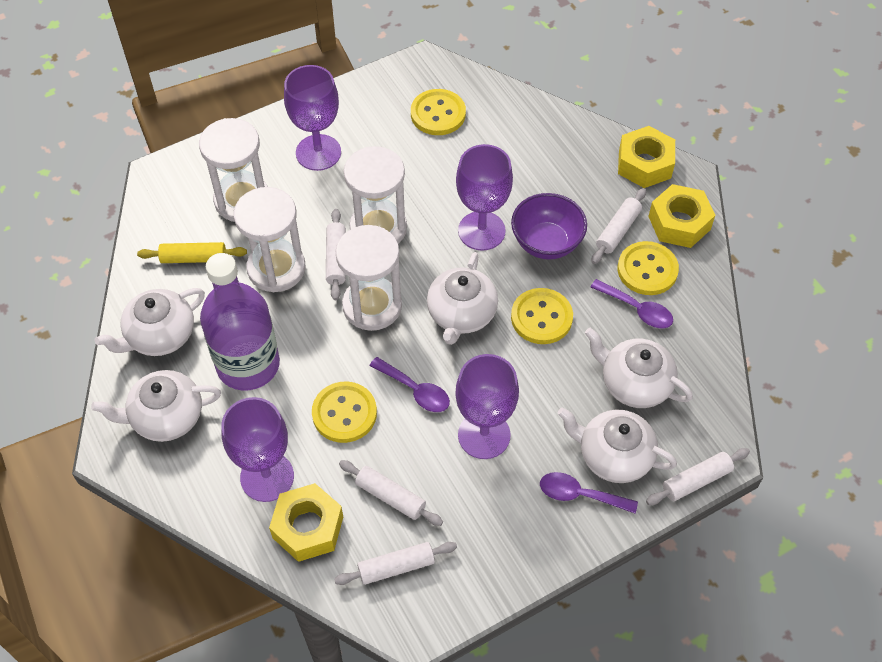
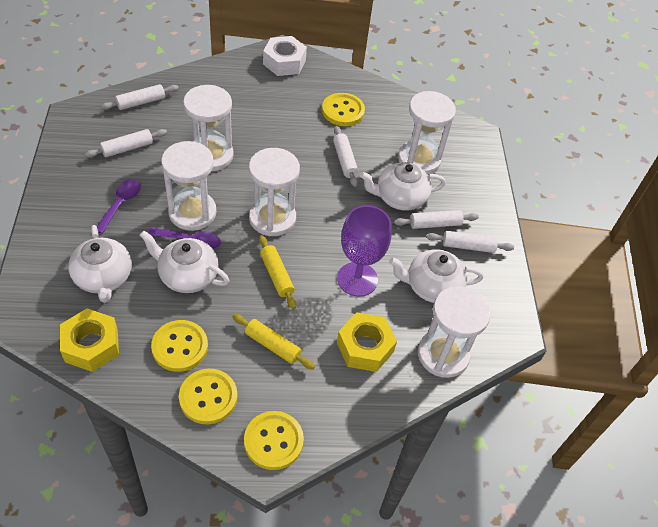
purple bottle: 1 -> 0
purple bowl: 1 -> 0
purple goblet: 4 -> 1
purple spoon: 3 -> 2
white hourglass: 4 -> 5
white nut: 0 -> 1
white teapot: 5 -> 4
yellow nut: 3 -> 2
yellow rolling pin: 1 -> 2

